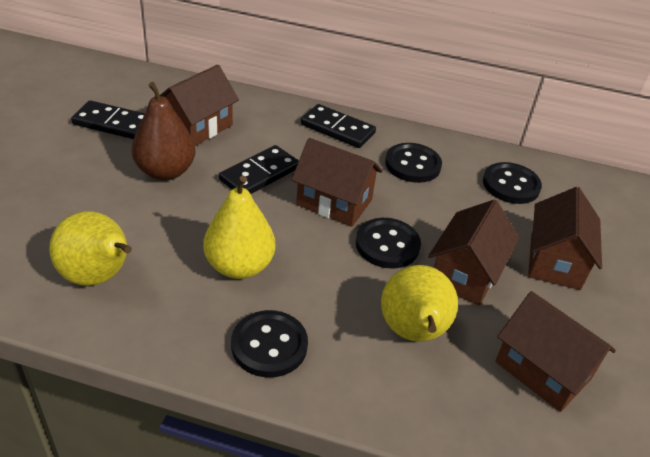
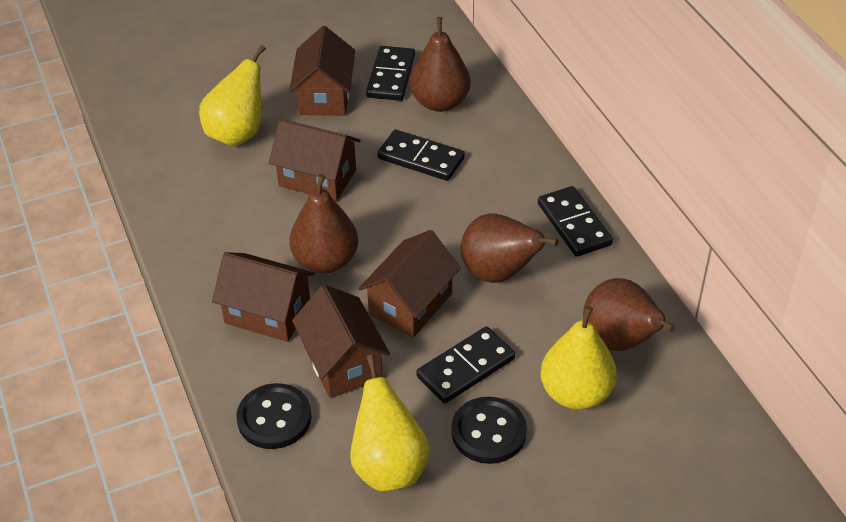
black button: 4 -> 2
black domino: 3 -> 4
brown pear: 1 -> 4

